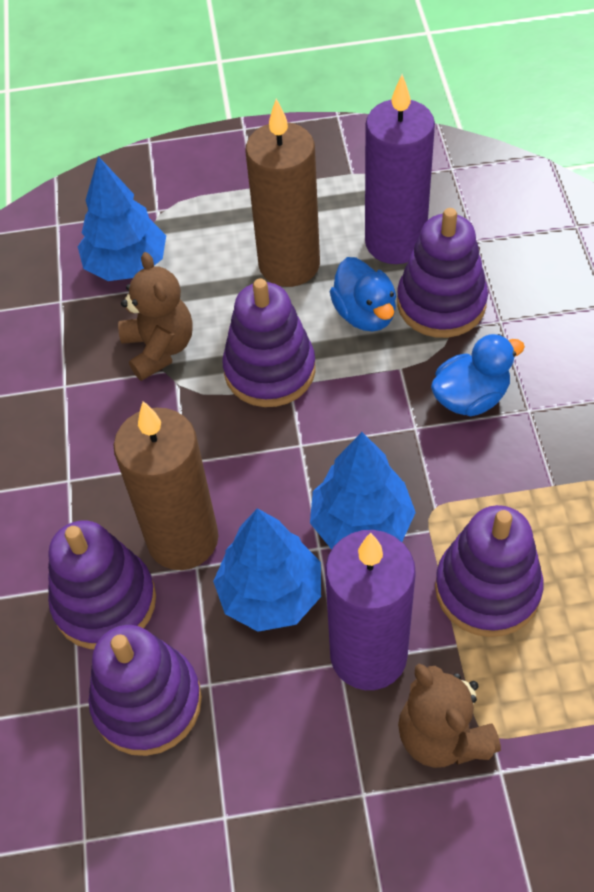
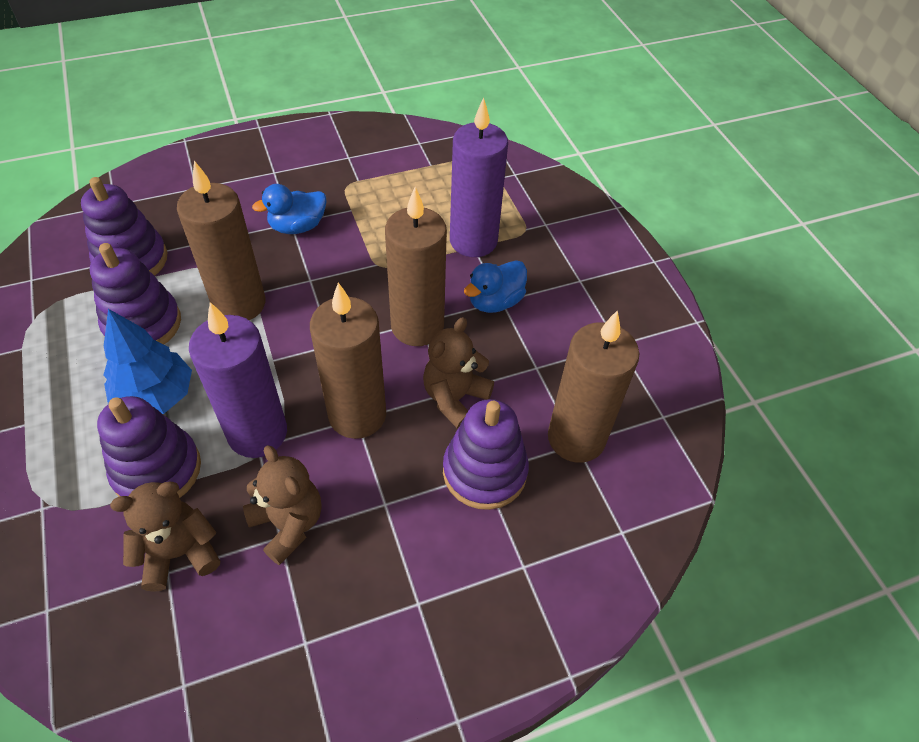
blue tree: 3 -> 1
brown candle: 2 -> 4
brown teddy bear: 2 -> 3
purple stacking toy: 5 -> 4

